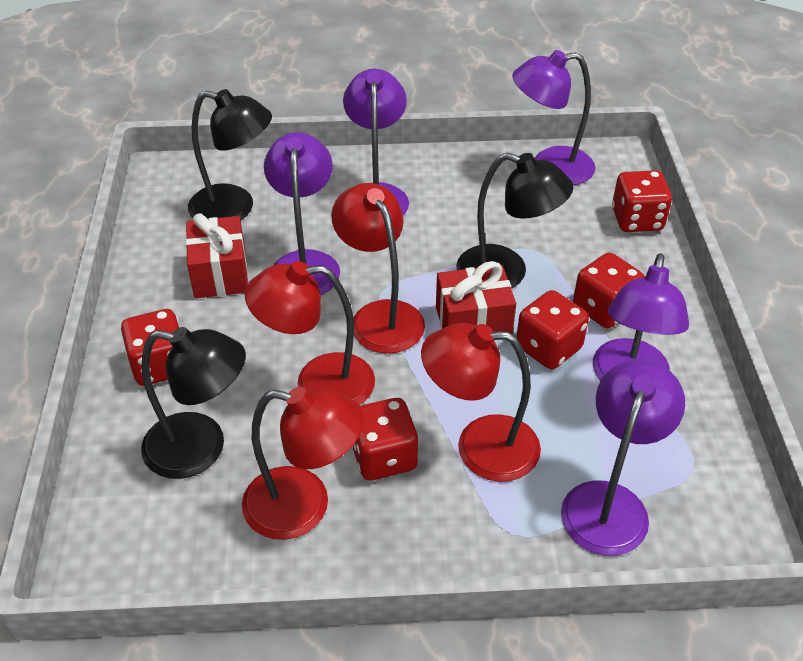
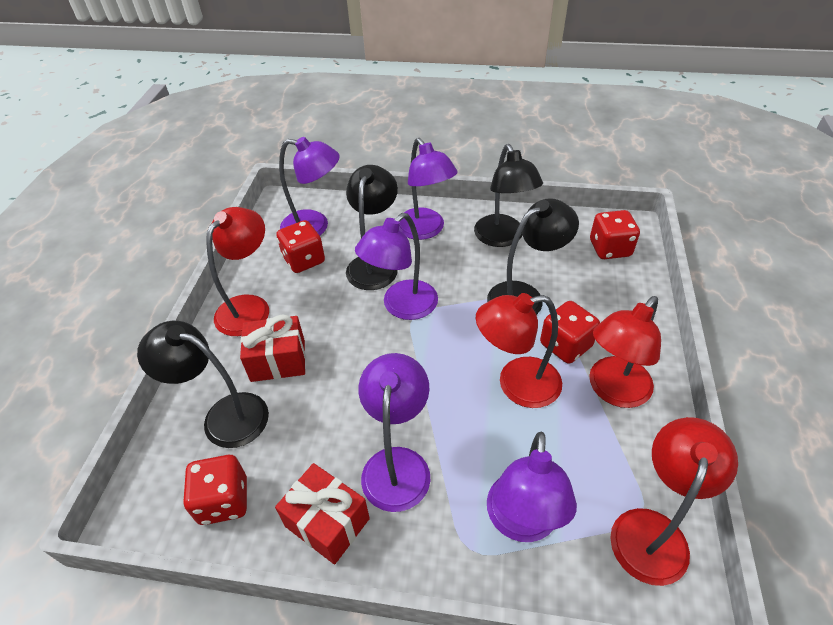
black lamp: 3 -> 4
red dice: 5 -> 4

